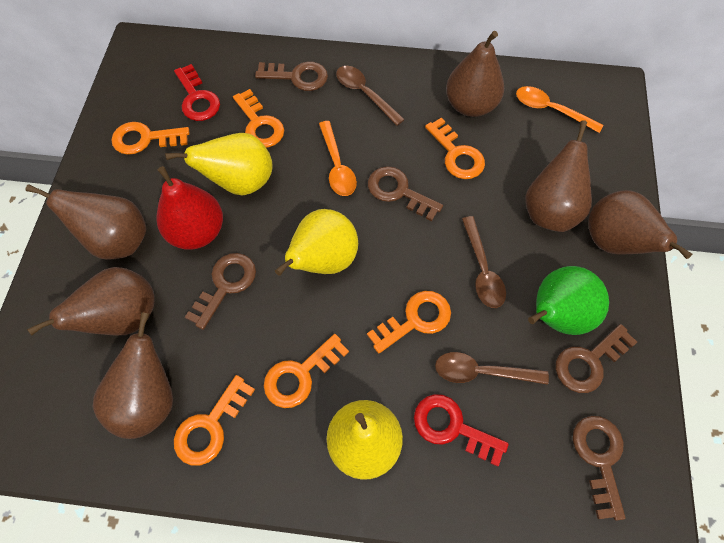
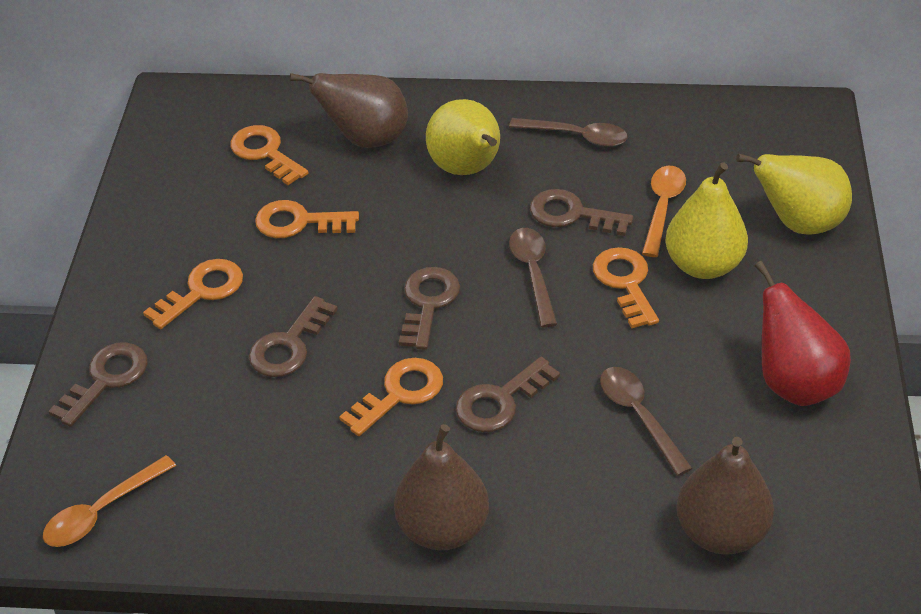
brown pear: 6 -> 3
green pear: 1 -> 0
orange key: 6 -> 5
red key: 2 -> 0

